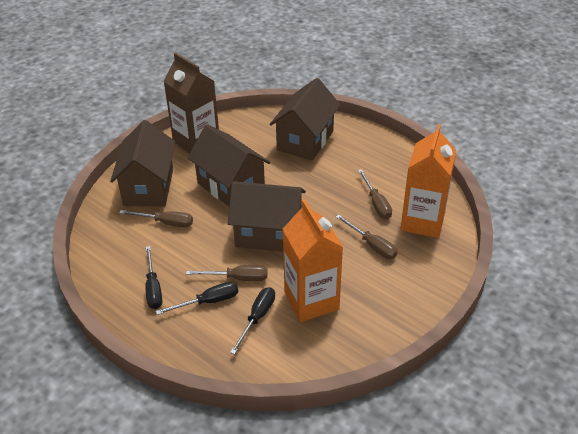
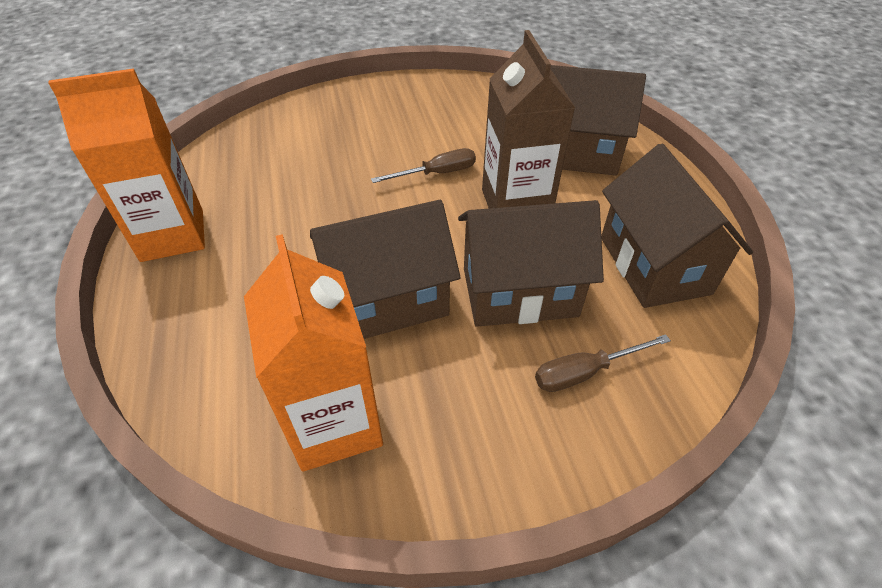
black screwdriver: 3 -> 0
brown screwdriver: 4 -> 2

